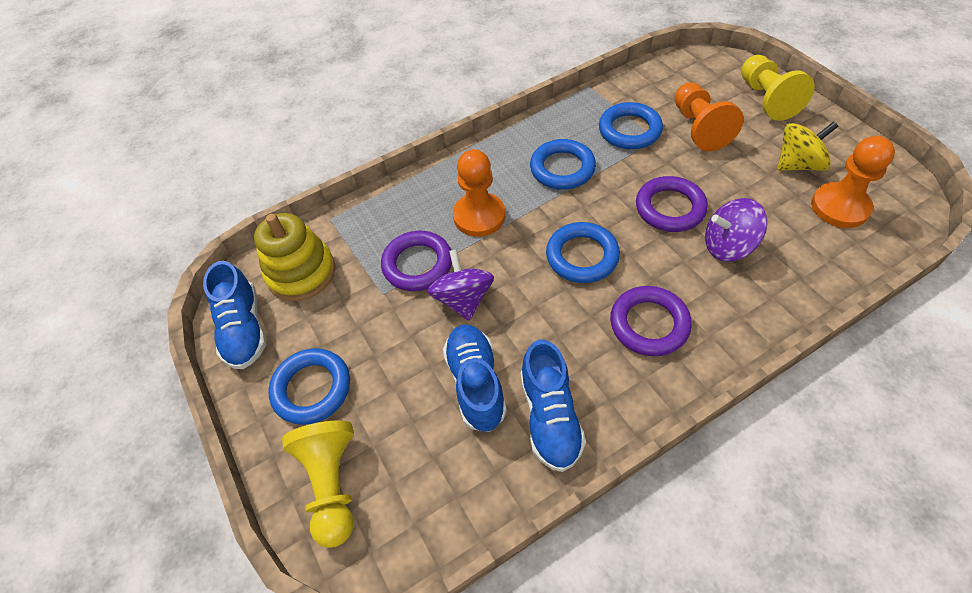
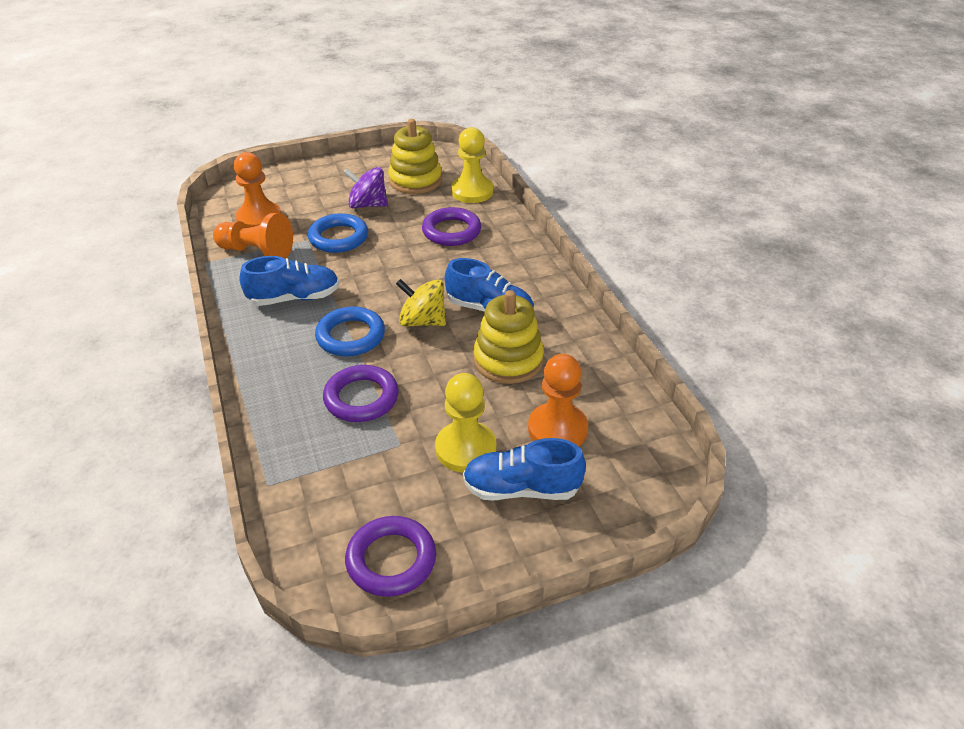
blue ring: 4 -> 2
purple spinning top: 2 -> 1
yellow stacking toy: 1 -> 2

